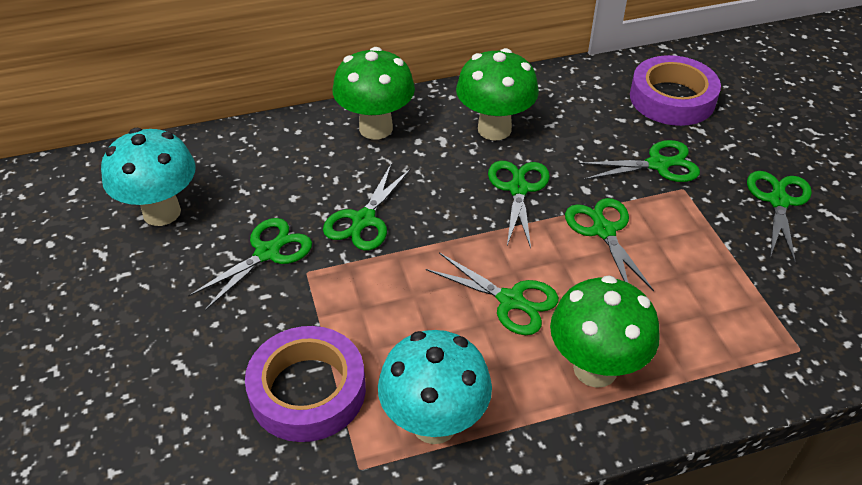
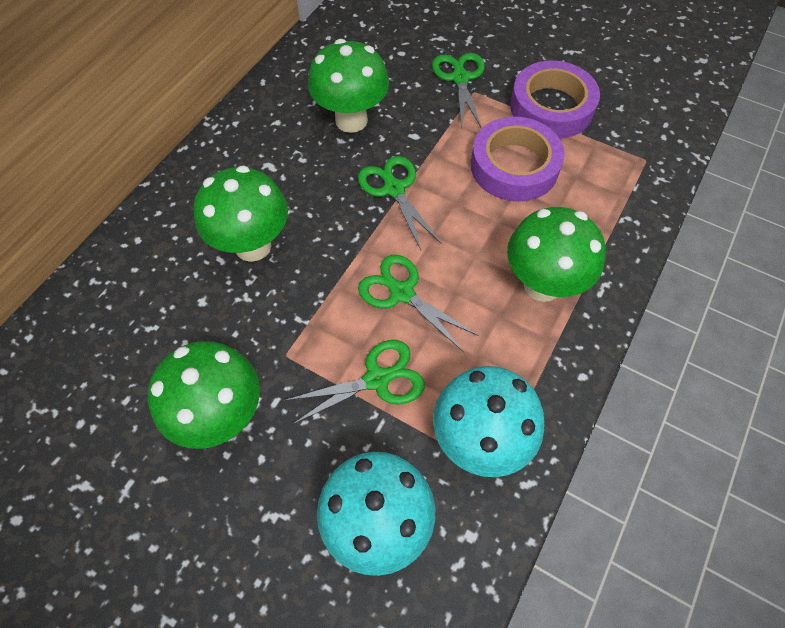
green mushroom: 3 -> 4
green scissors: 7 -> 4

